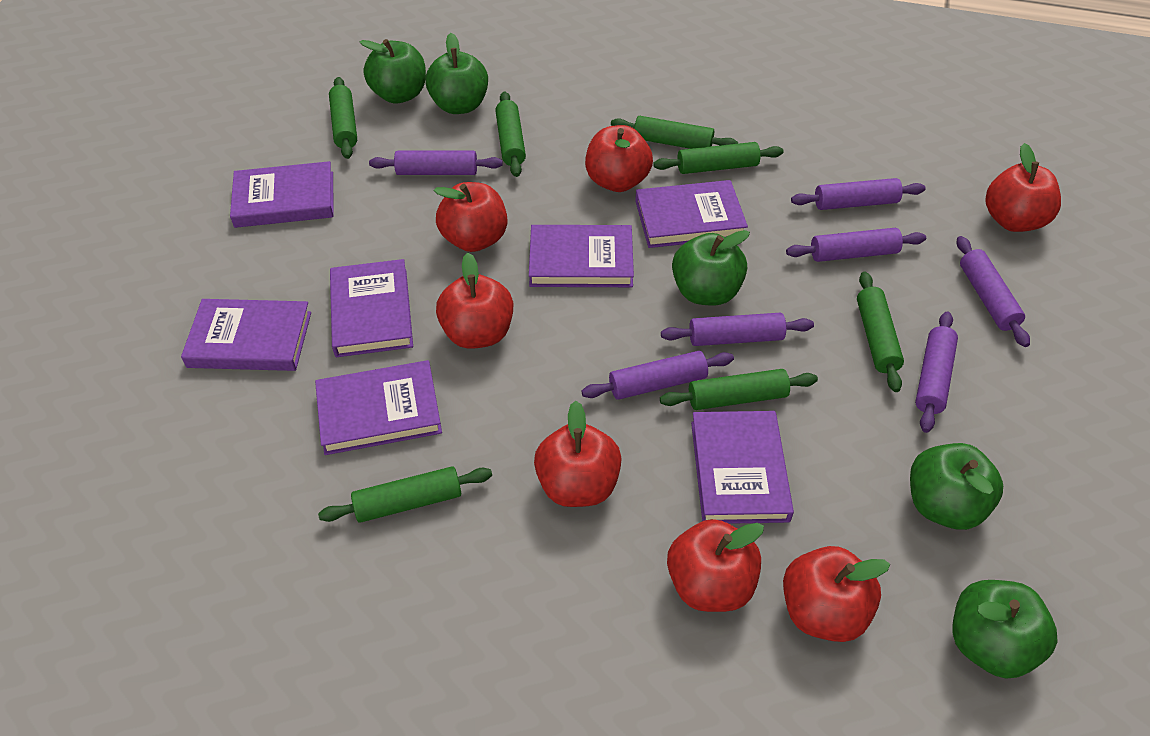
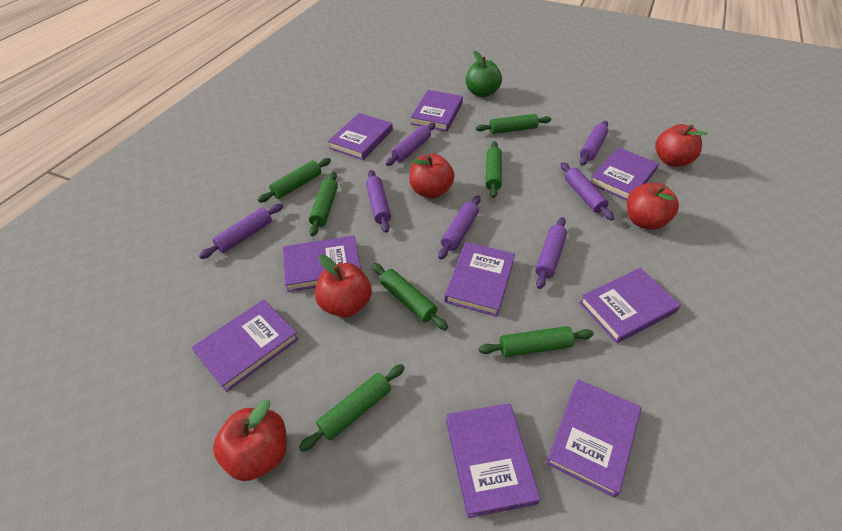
green apple: 5 -> 1
purple book: 7 -> 9
red apple: 7 -> 5

